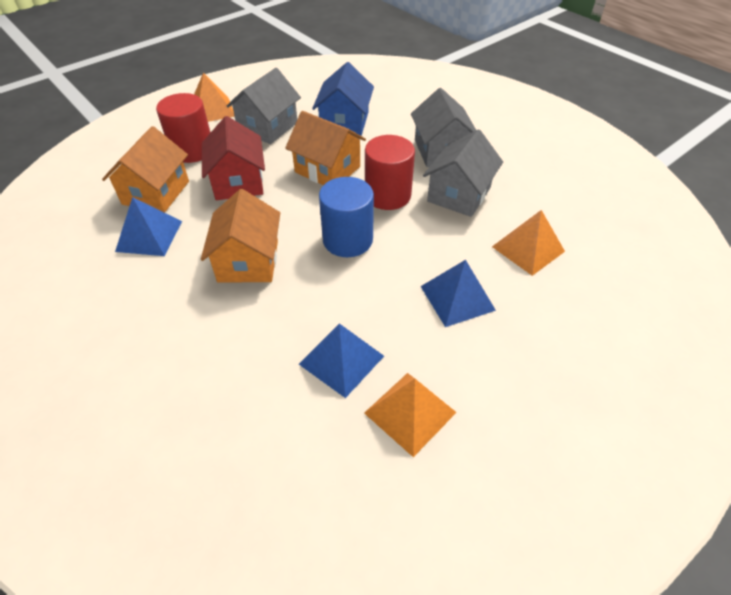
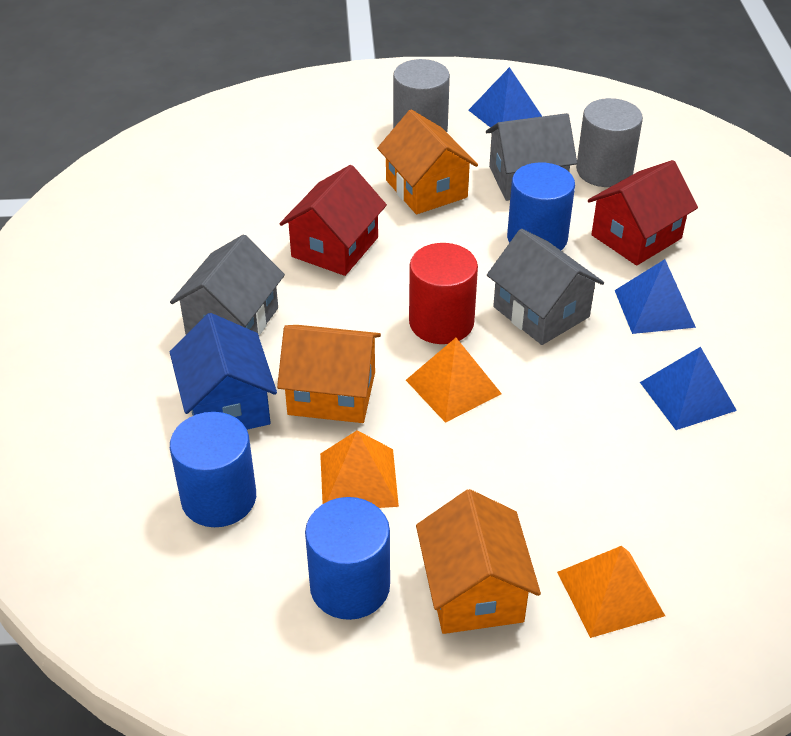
blue cylinder: 1 -> 3
grey cylinder: 0 -> 2
red cylinder: 2 -> 1
red house: 1 -> 2

